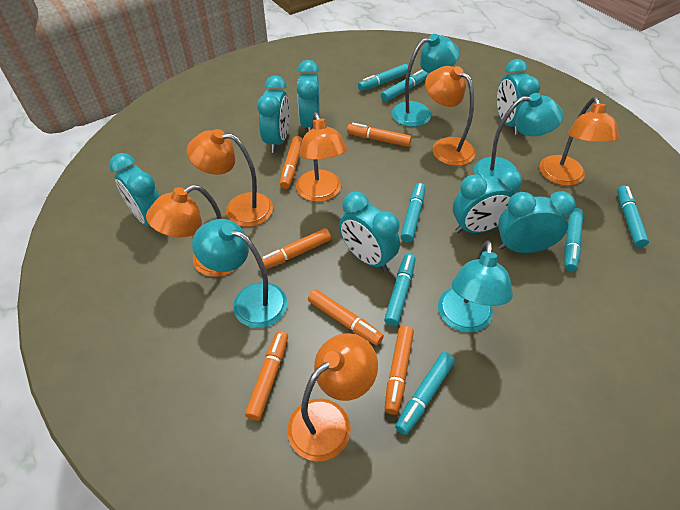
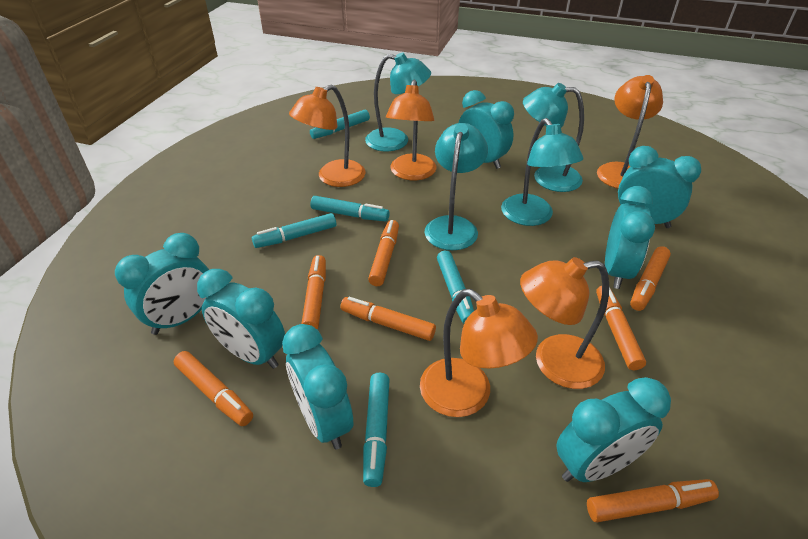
orange lamp: 6 -> 5
orange marker: 6 -> 7
turquoise marker: 7 -> 5

